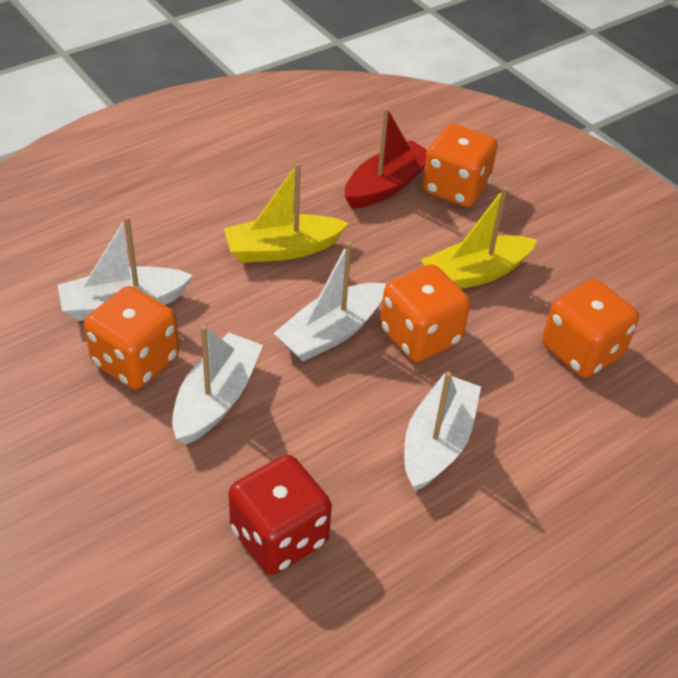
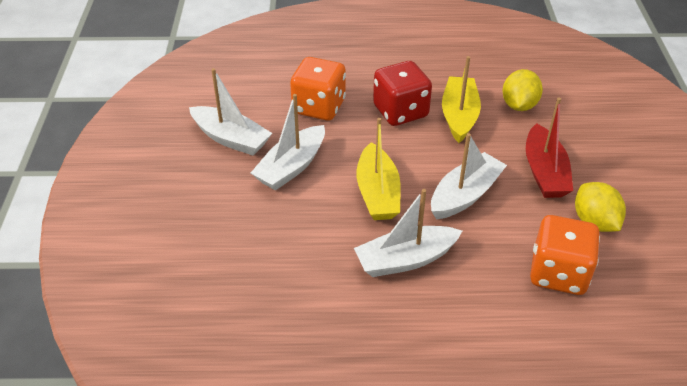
orange dice: 4 -> 2
yellow lemon: 0 -> 2

